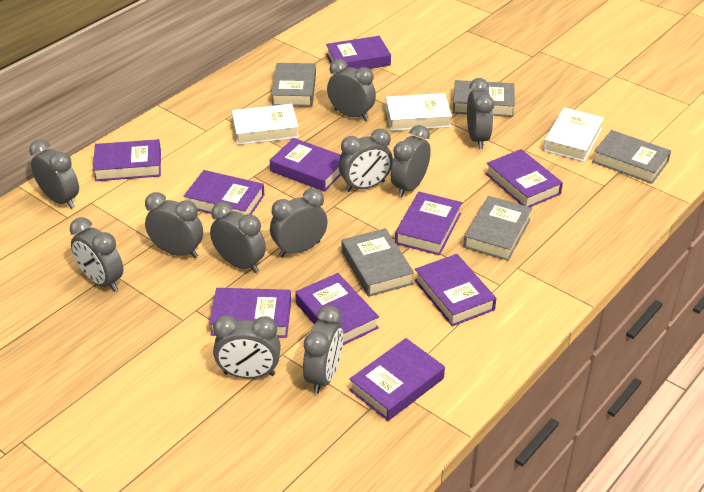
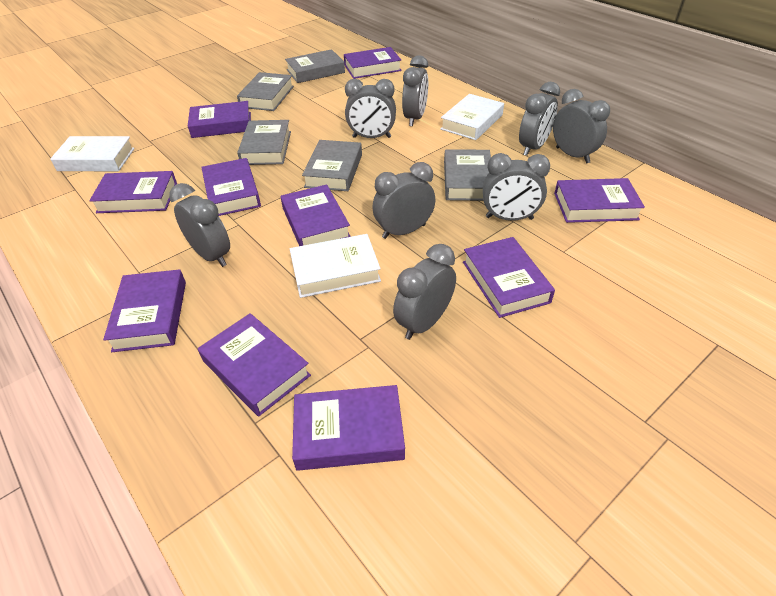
grey clock: 11 -> 8

